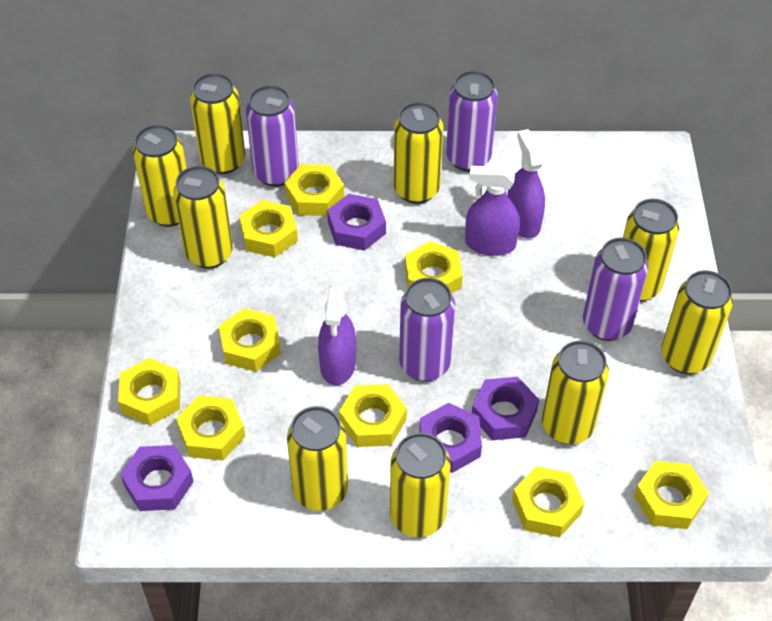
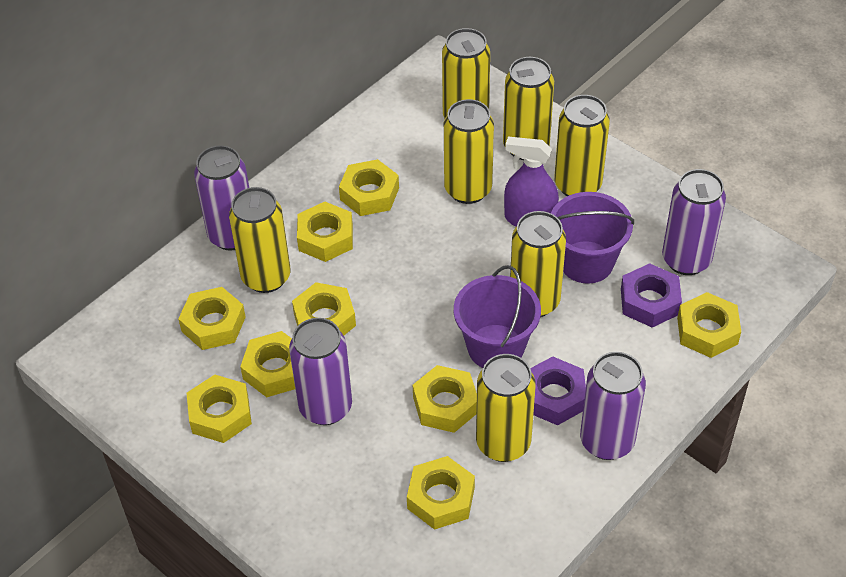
purple bucket: 0 -> 2
purple nut: 4 -> 2
purple spray bottle: 3 -> 1
yellow can: 9 -> 7

